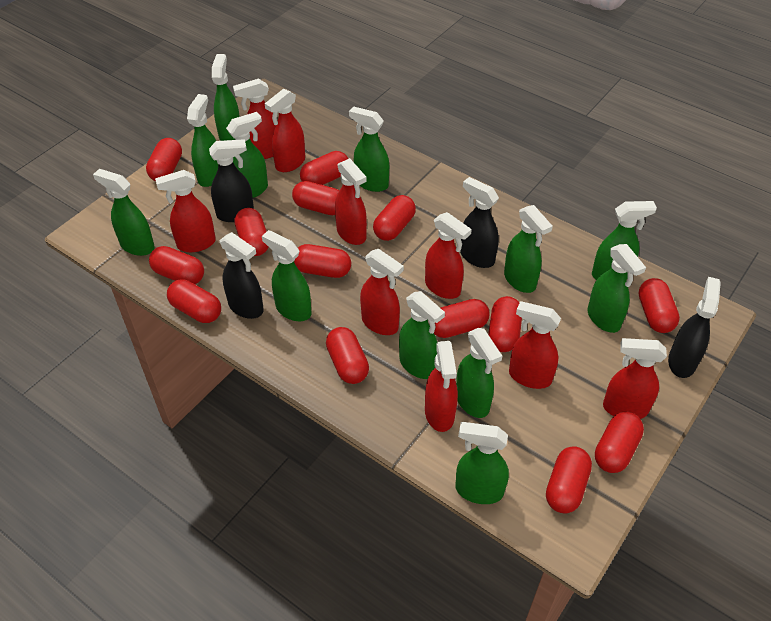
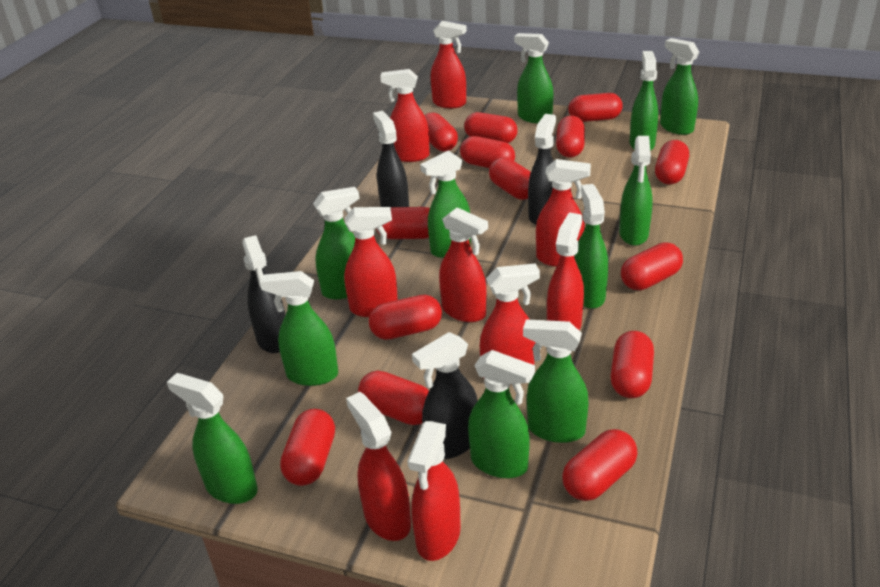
green spray bottle: 12 -> 11

